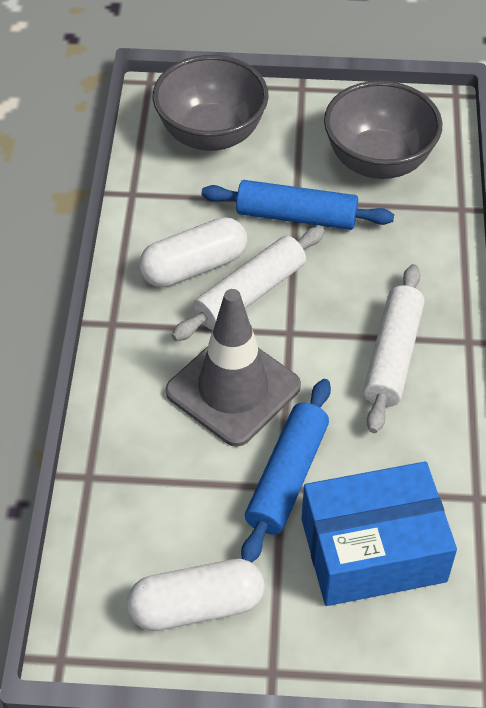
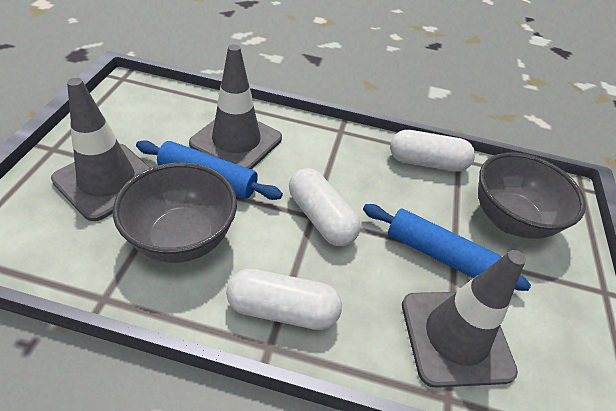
blue box: 1 -> 0
grey traffic cone: 1 -> 3
white capsule: 2 -> 3
white rolling pin: 2 -> 0

